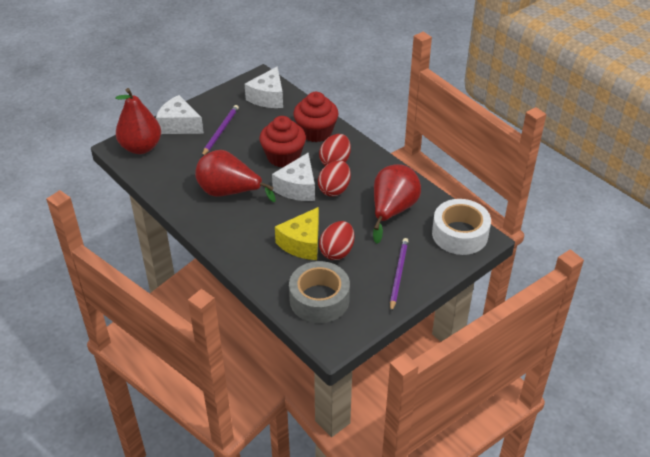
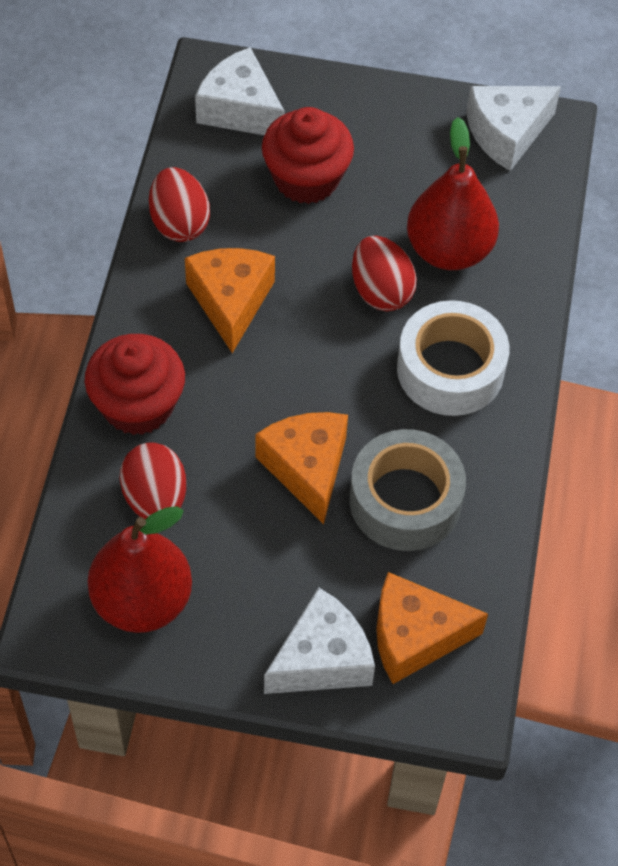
orange cheese: 0 -> 3
purple pencil: 2 -> 0
red pear: 3 -> 2
yellow cheese: 1 -> 0

